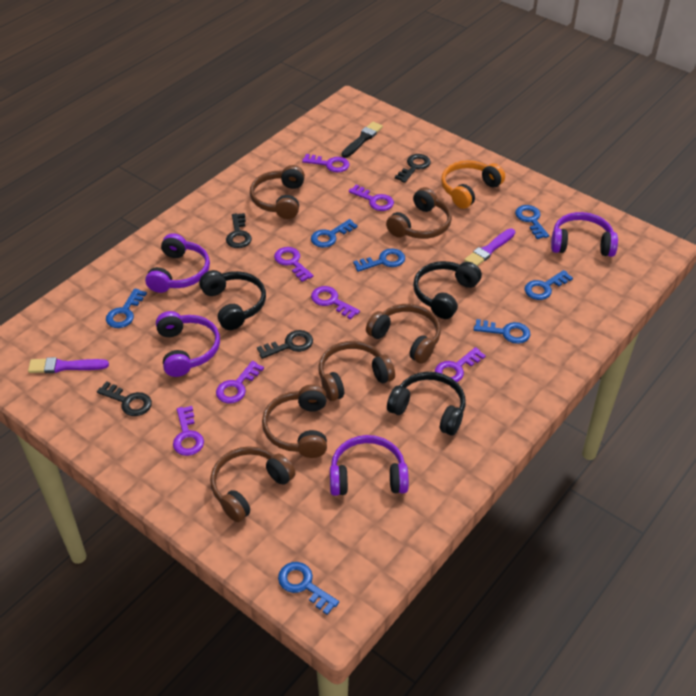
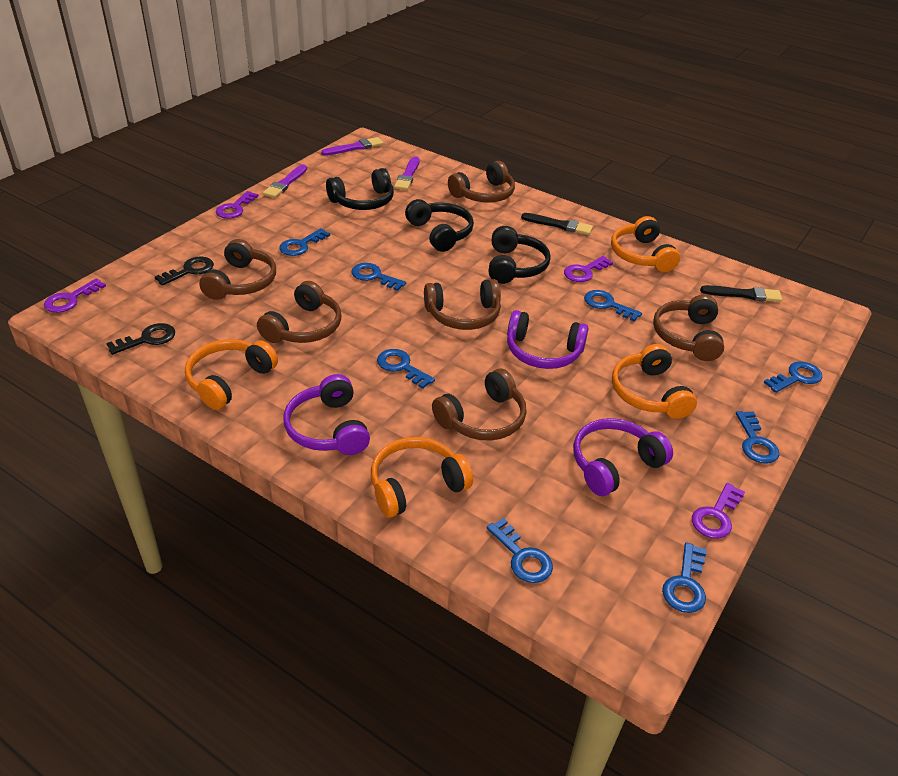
black brush: 1 -> 2
black key: 4 -> 2
blue key: 7 -> 8
orange headphones: 1 -> 4
purple brush: 2 -> 3
purple headphones: 4 -> 3
purple key: 7 -> 4

